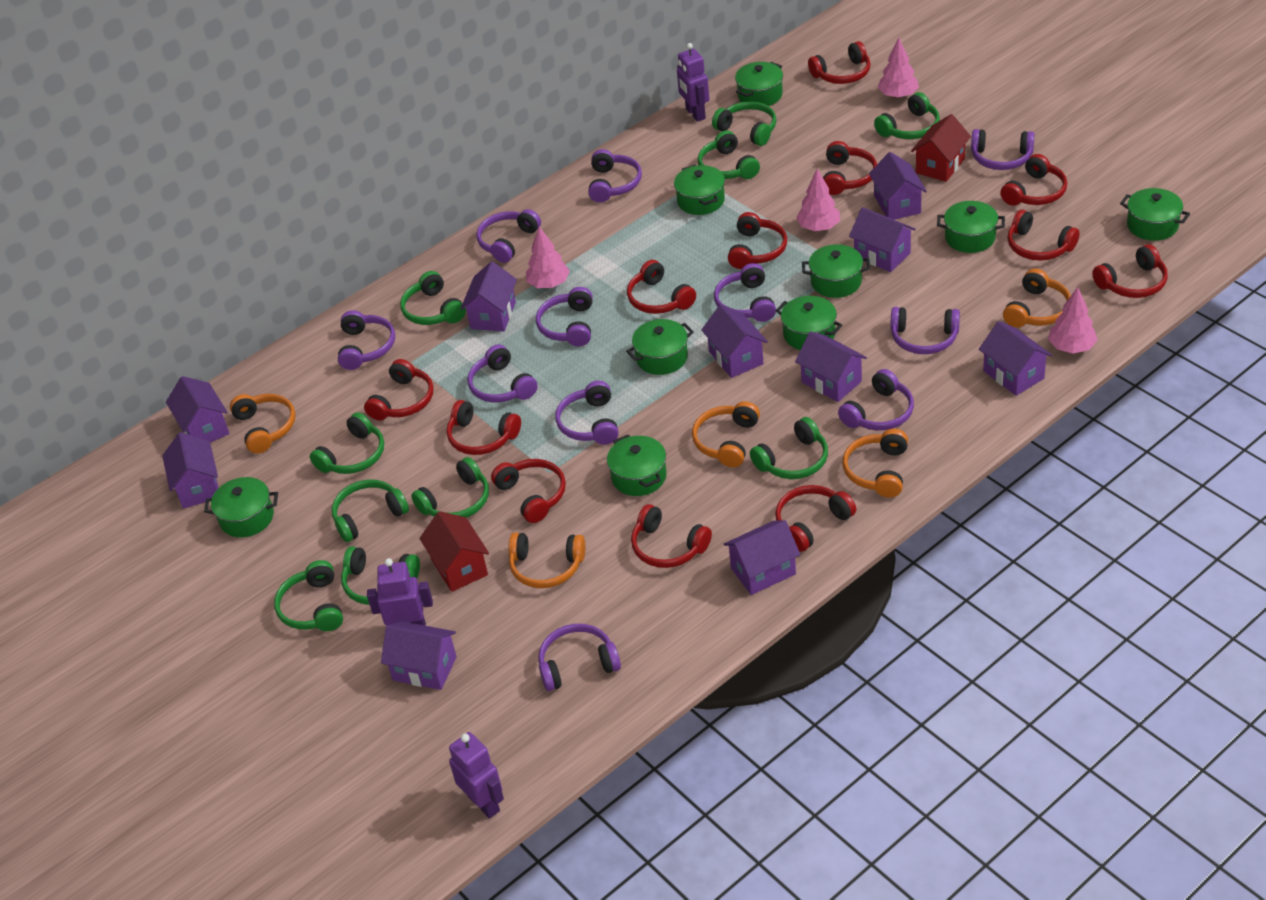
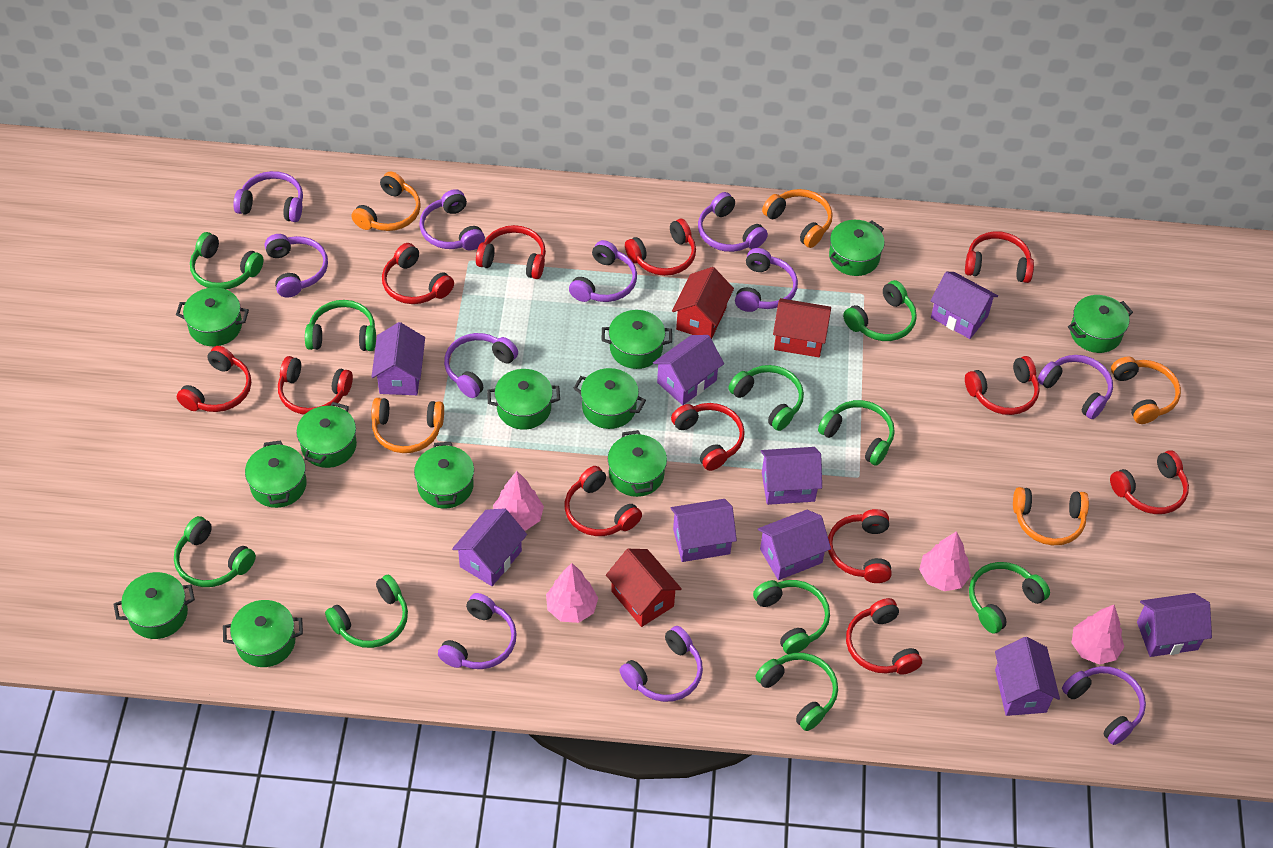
green pot: 9 -> 12
purple house: 10 -> 9
purple robot: 3 -> 0
red house: 2 -> 3

